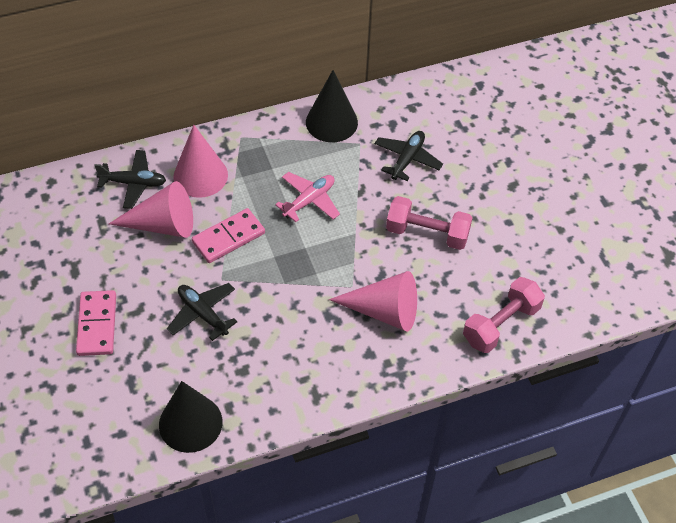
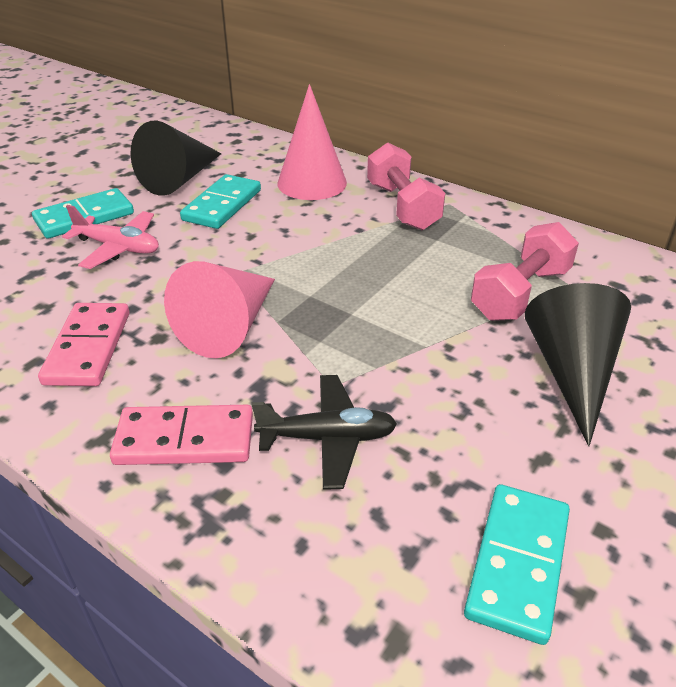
black plane: 3 -> 1
pink cone: 3 -> 2
turquoise domino: 0 -> 3

